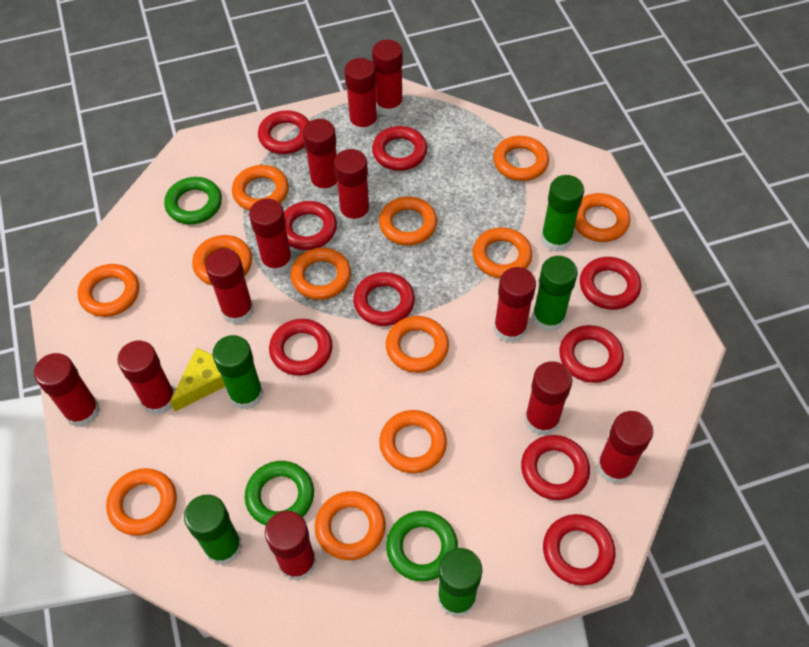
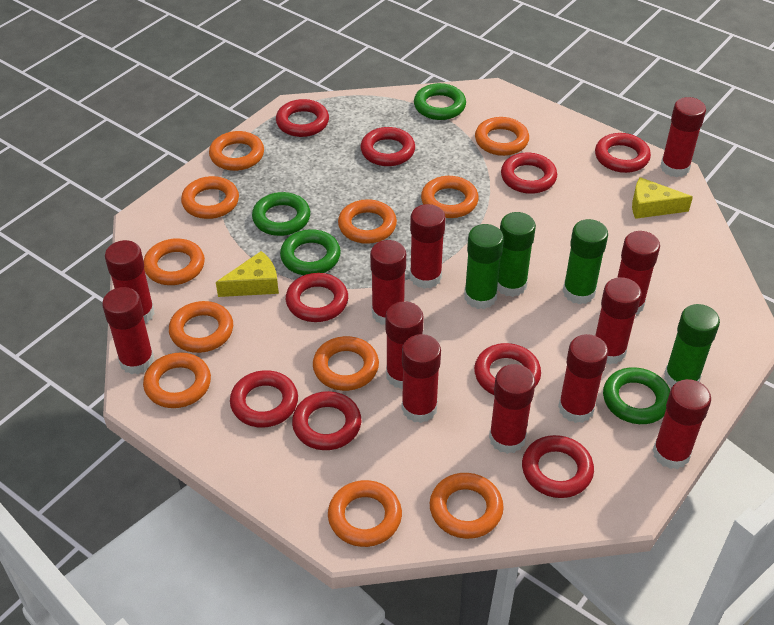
green glue stick: 5 -> 4
green ring: 3 -> 4
orange ring: 12 -> 11
yellow cheese: 1 -> 2

